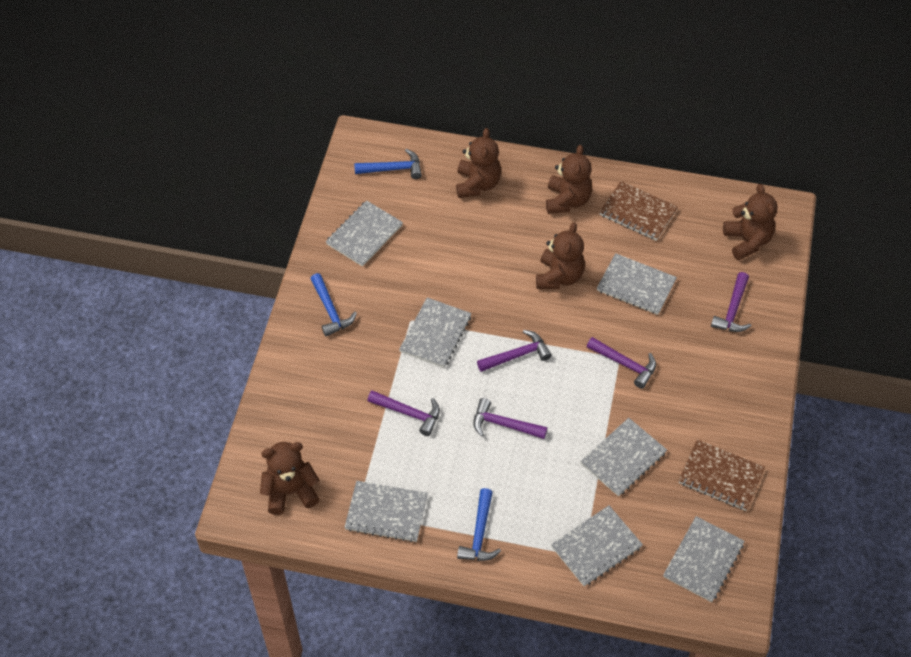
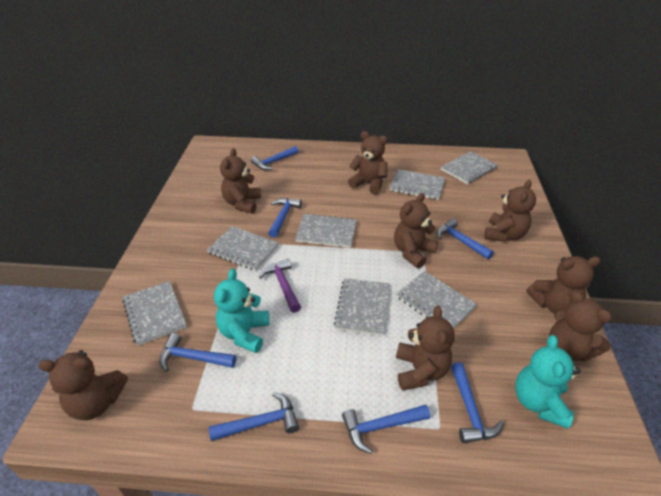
blue hammer: 3 -> 7
brown notebook: 2 -> 0
brown teddy bear: 5 -> 8
purple hammer: 5 -> 1
turquoise teddy bear: 0 -> 2

